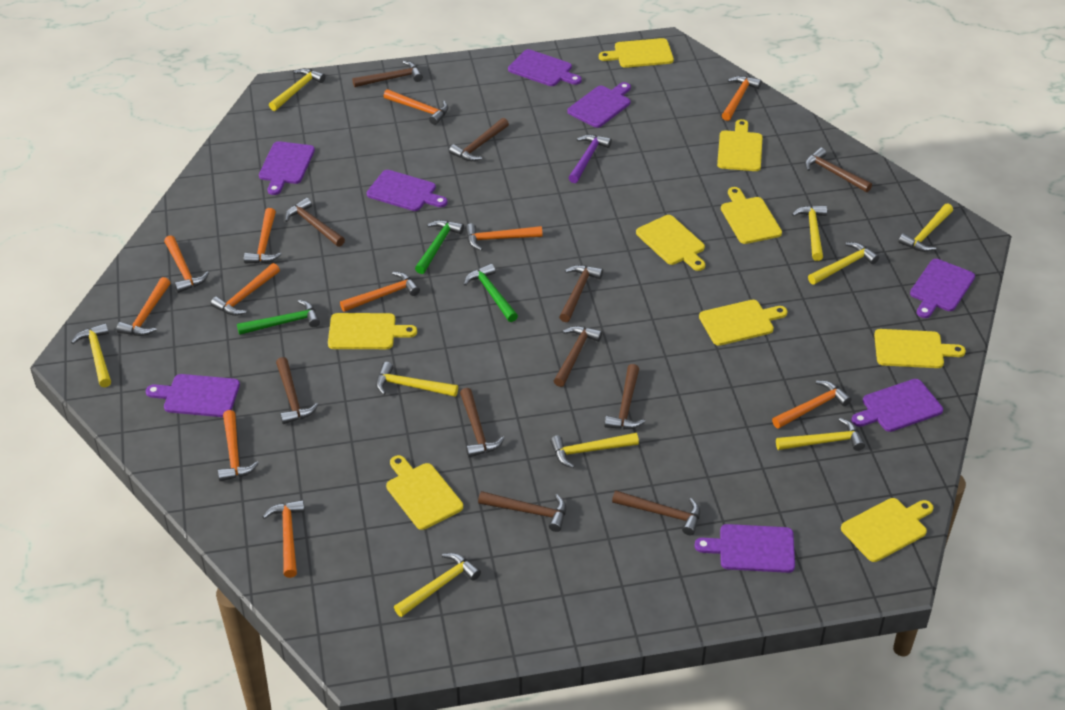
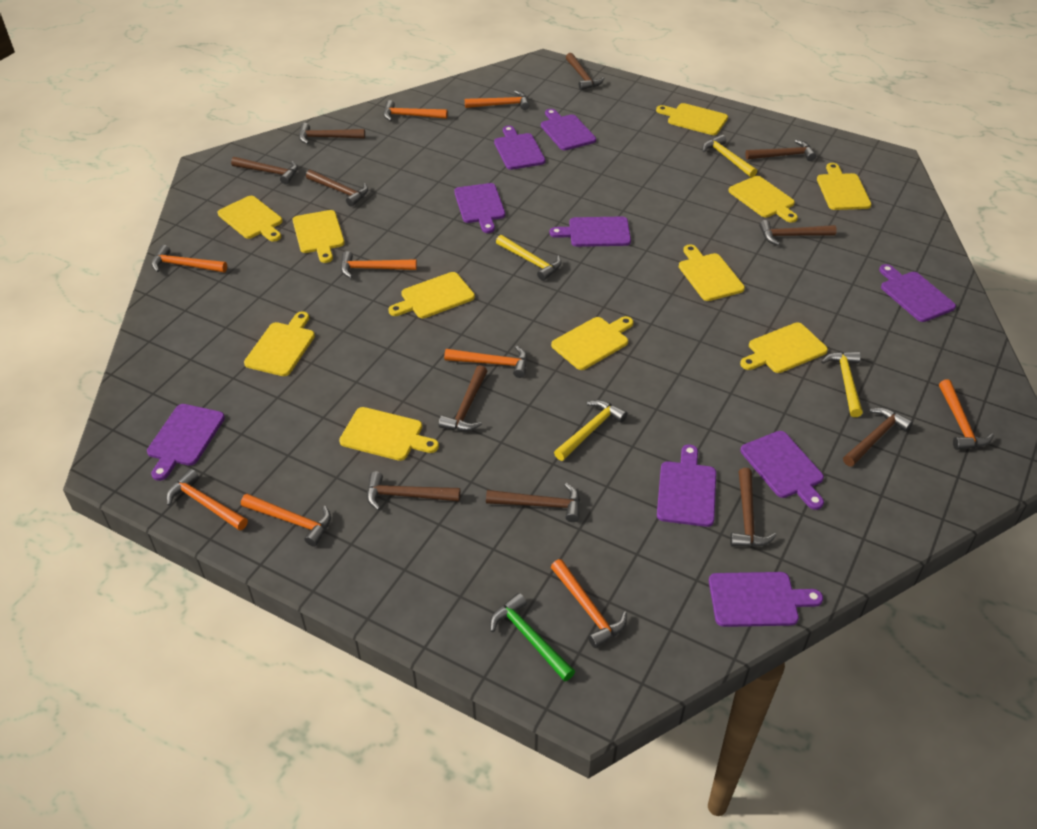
green hammer: 3 -> 1
orange hammer: 11 -> 9
purple cutting board: 8 -> 9
purple hammer: 1 -> 0
yellow cutting board: 9 -> 11
yellow hammer: 9 -> 4

